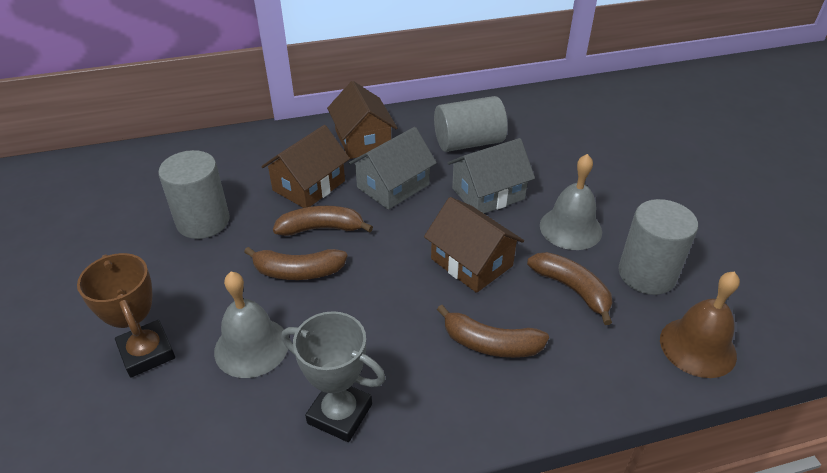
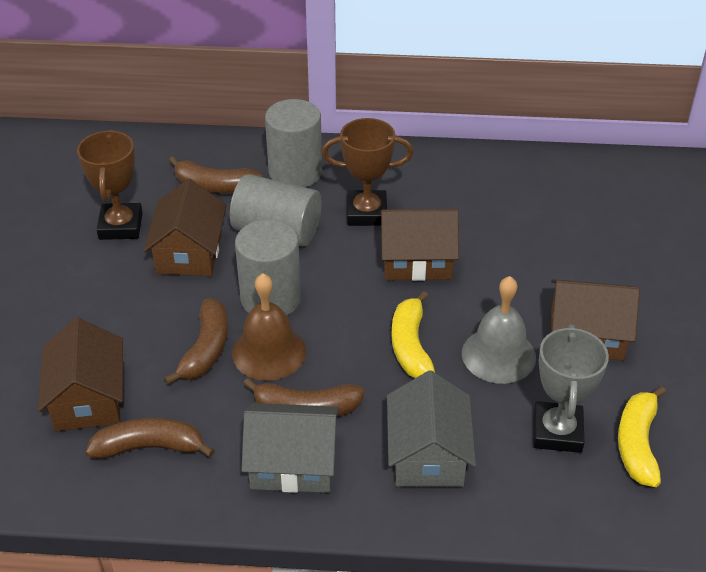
brown house: 3 -> 4
brown trophy: 1 -> 2
grey bell: 2 -> 1
yellow banana: 0 -> 2

